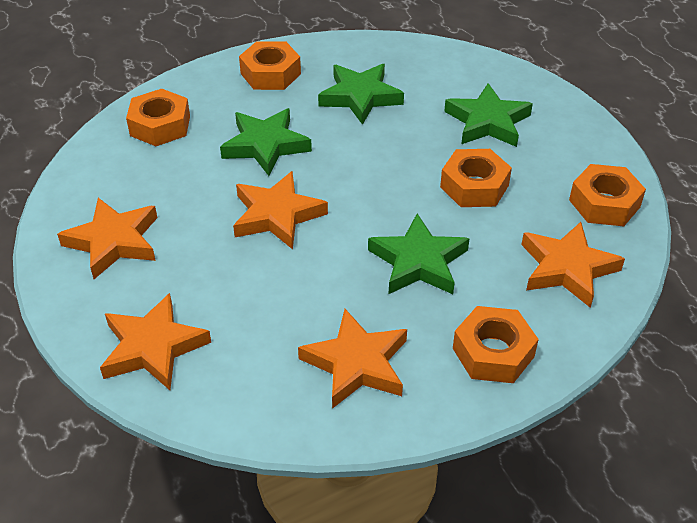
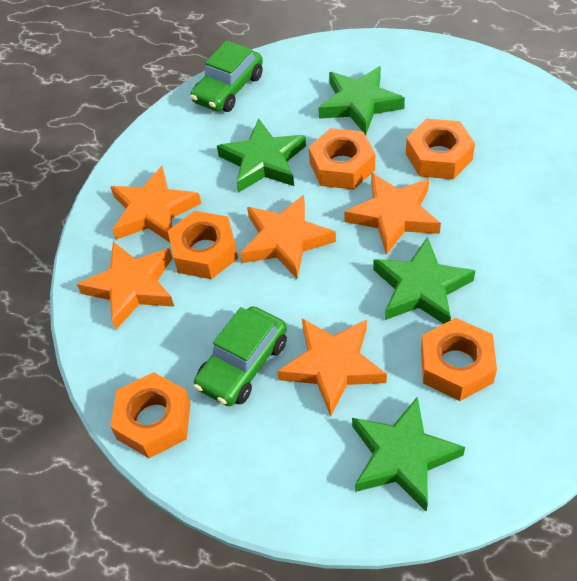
green car: 0 -> 2

